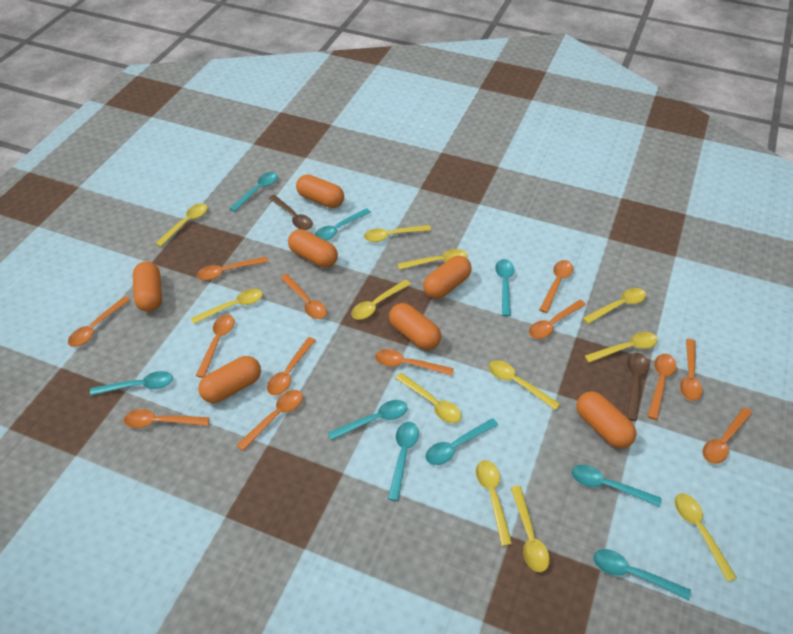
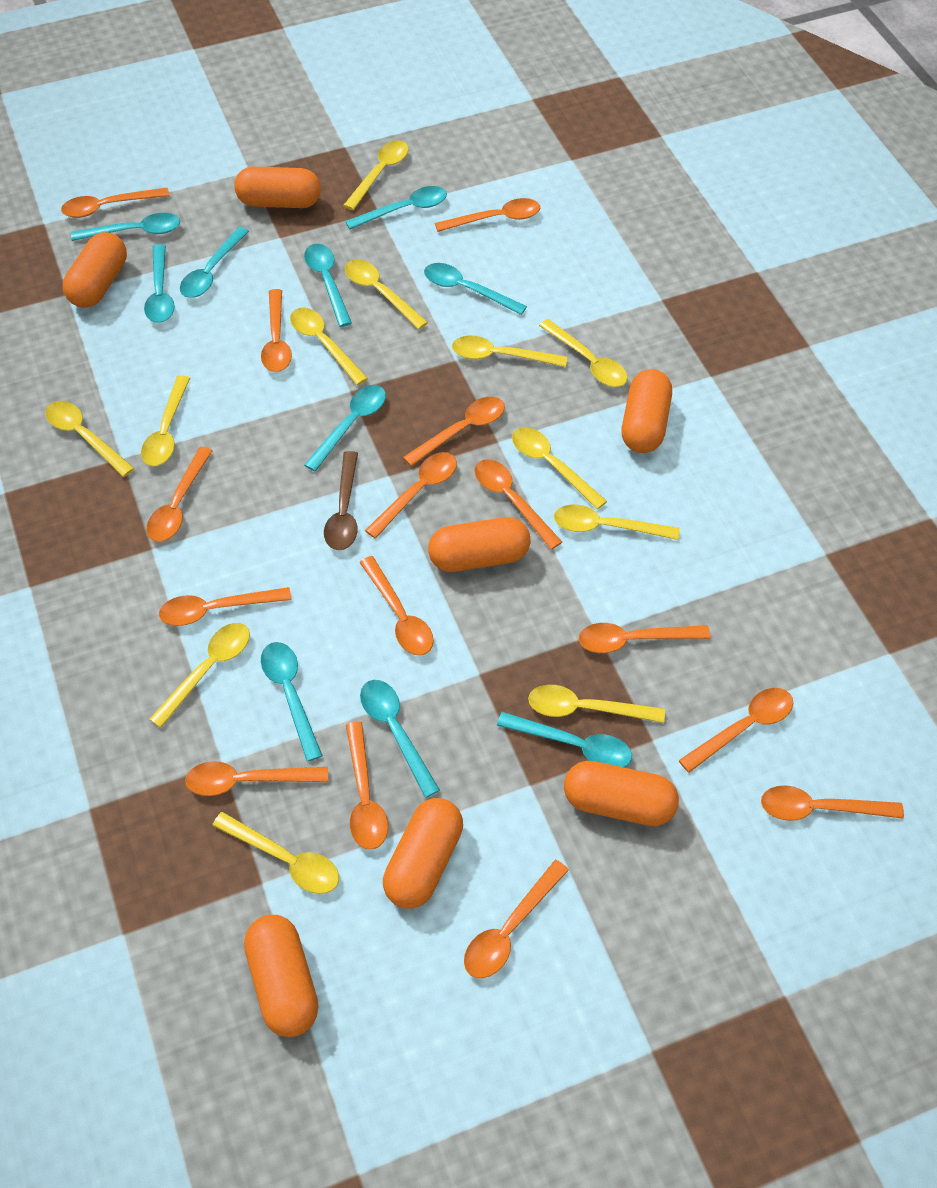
brown spoon: 2 -> 1
orange spoon: 13 -> 15
turquoise spoon: 9 -> 10

